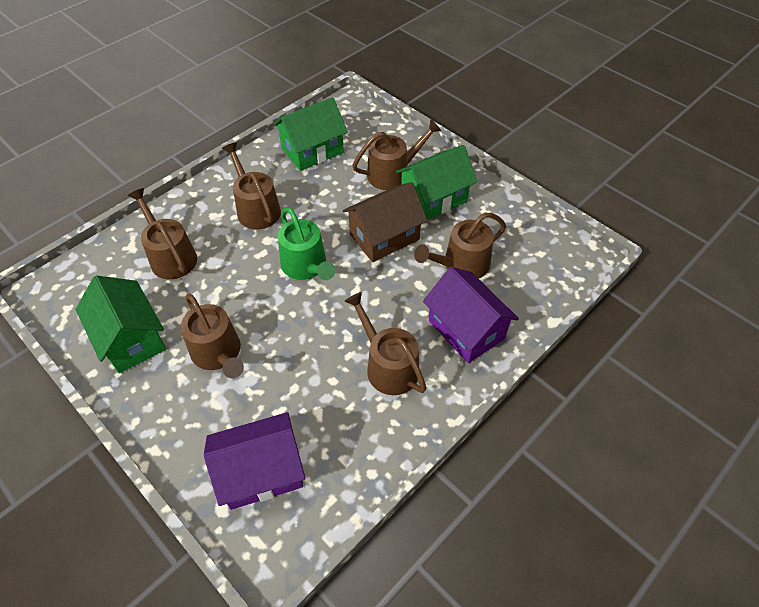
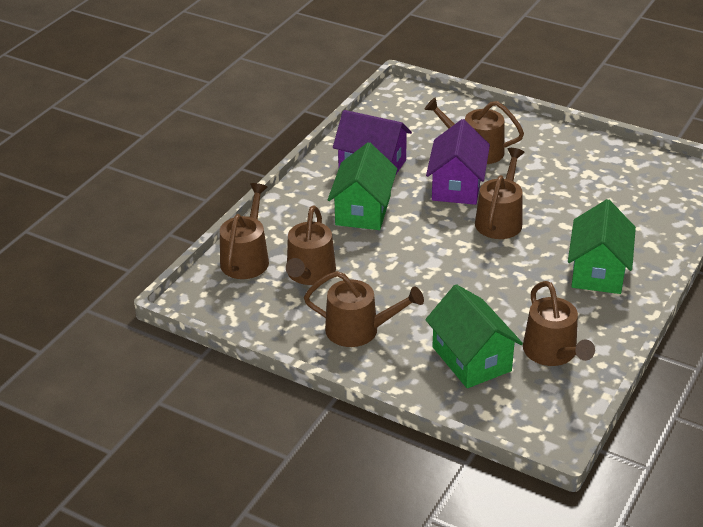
brown house: 1 -> 0
green watering can: 1 -> 0

